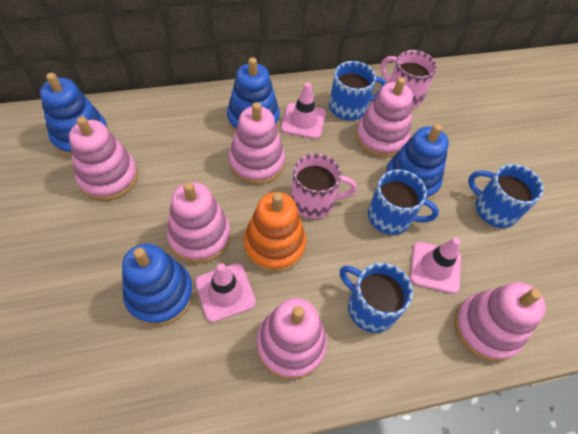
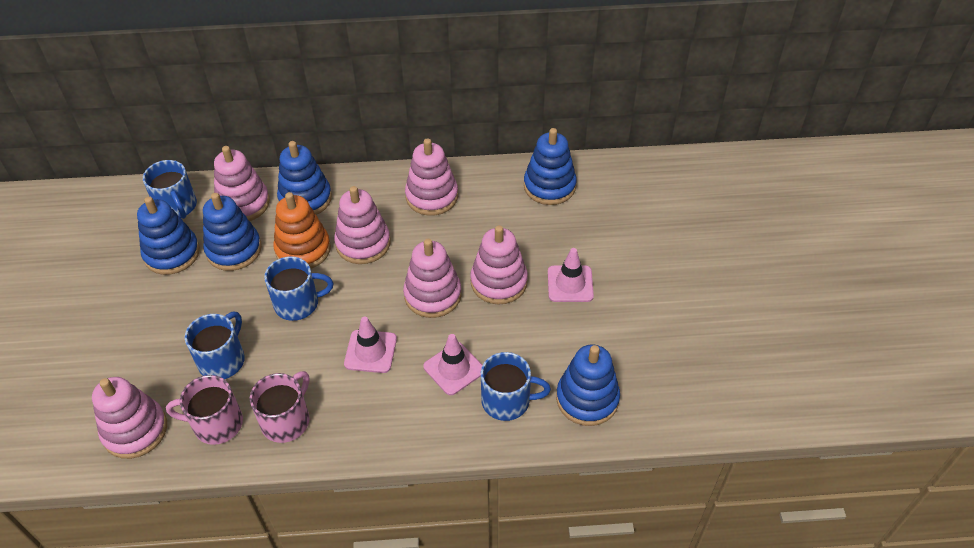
blue stacking toy: 4 -> 5

